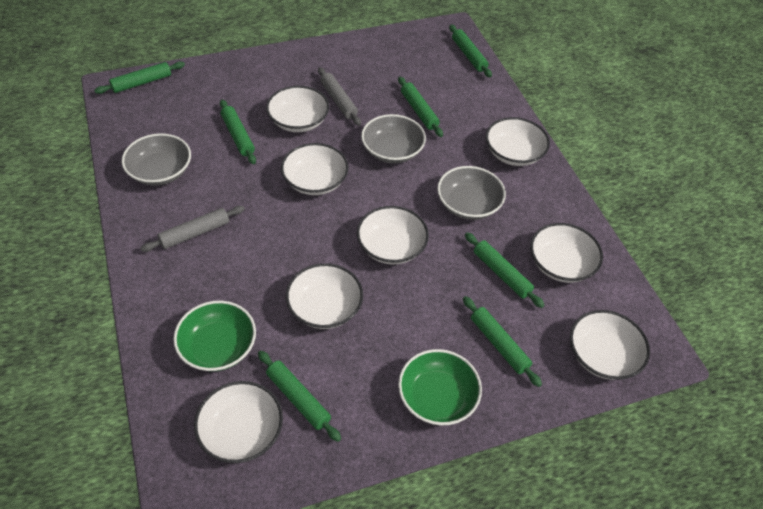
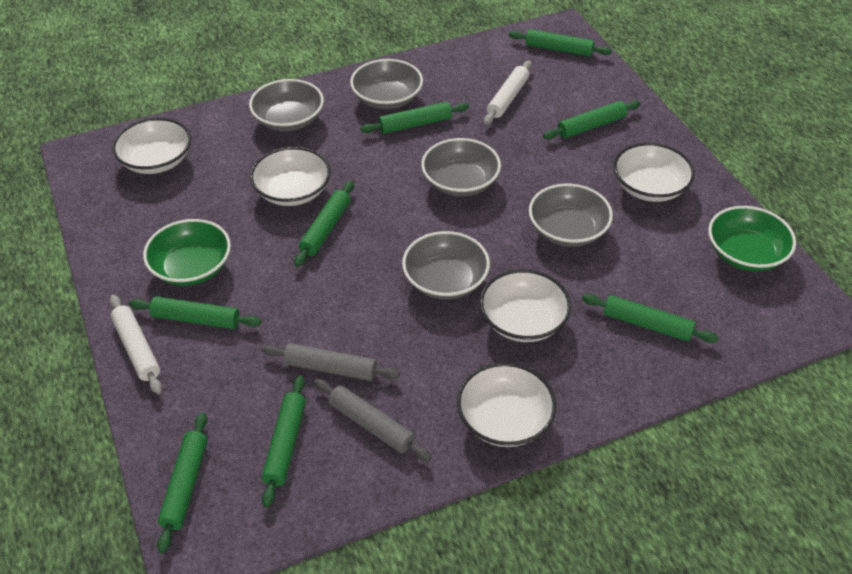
green rolling pin: 7 -> 8
grey bowl: 3 -> 5
white bowl: 8 -> 5
white rolling pin: 0 -> 2

